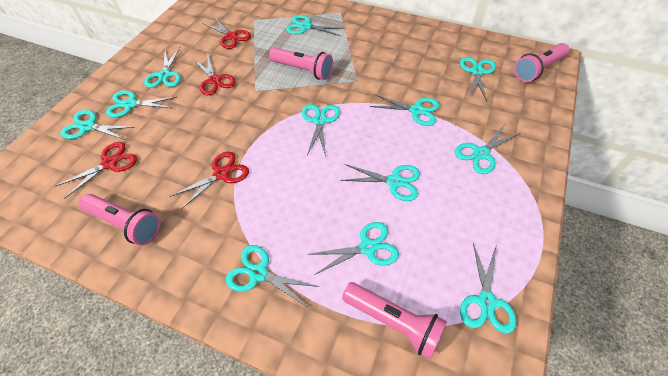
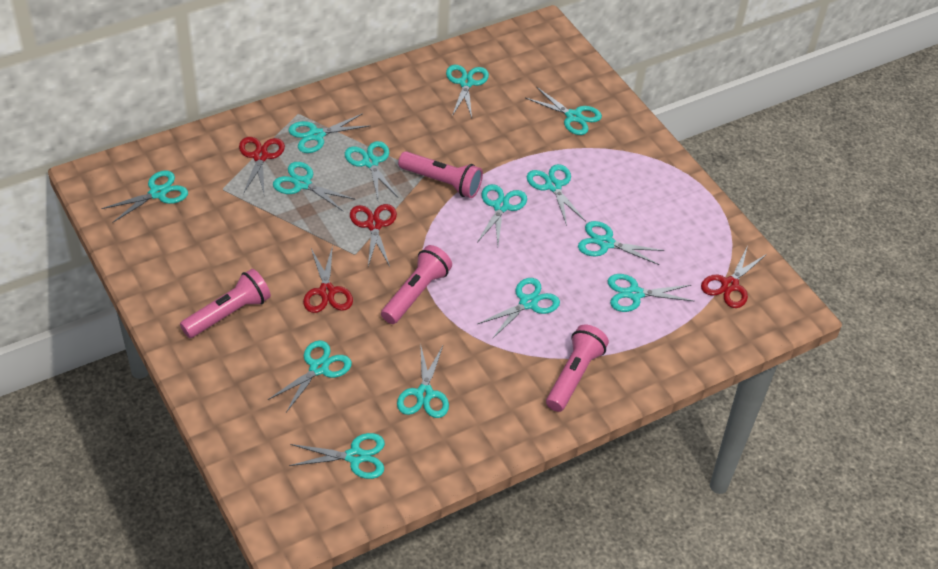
turquoise scissors: 12 -> 14

